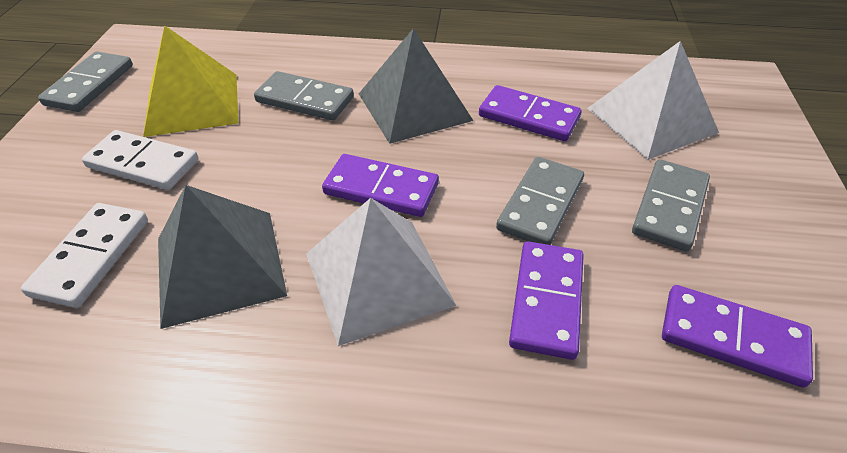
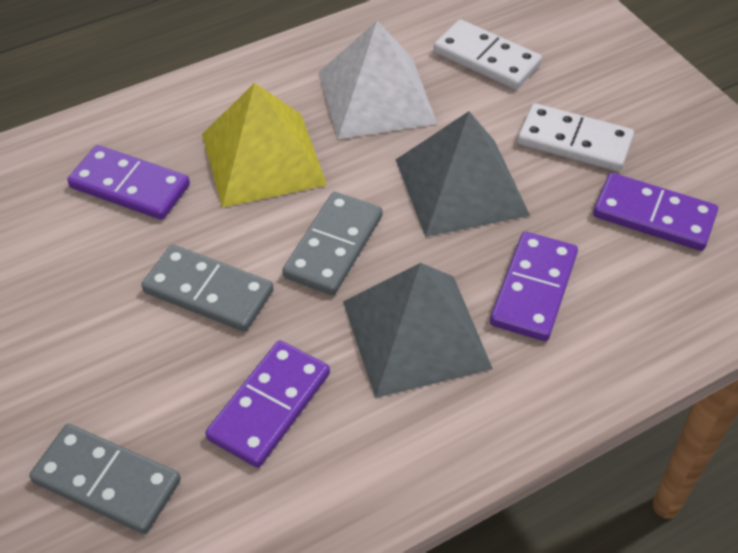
grey domino: 4 -> 3
white pyramid: 2 -> 1

